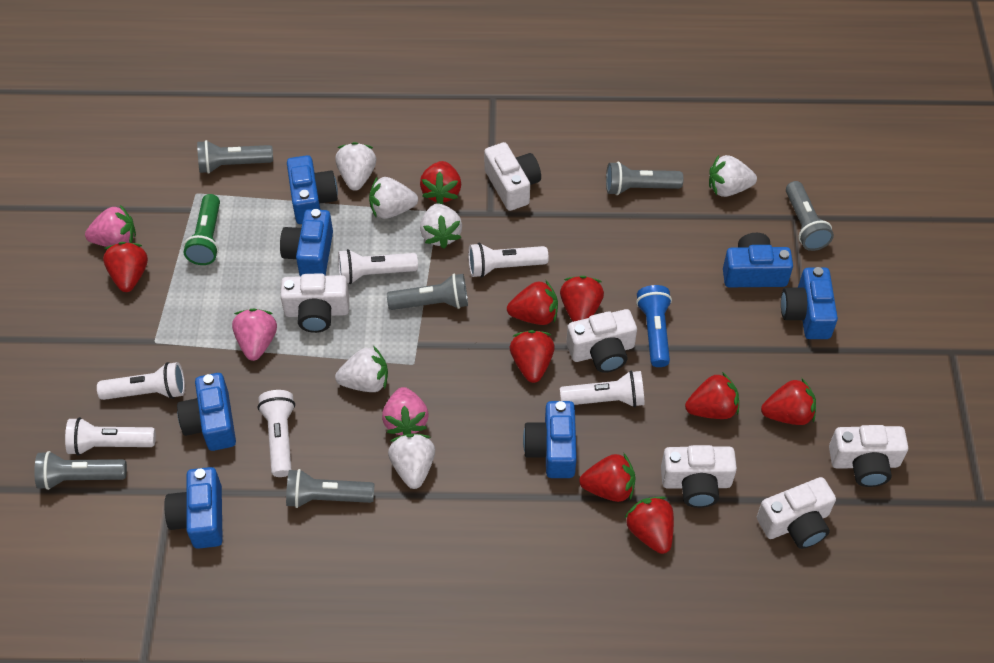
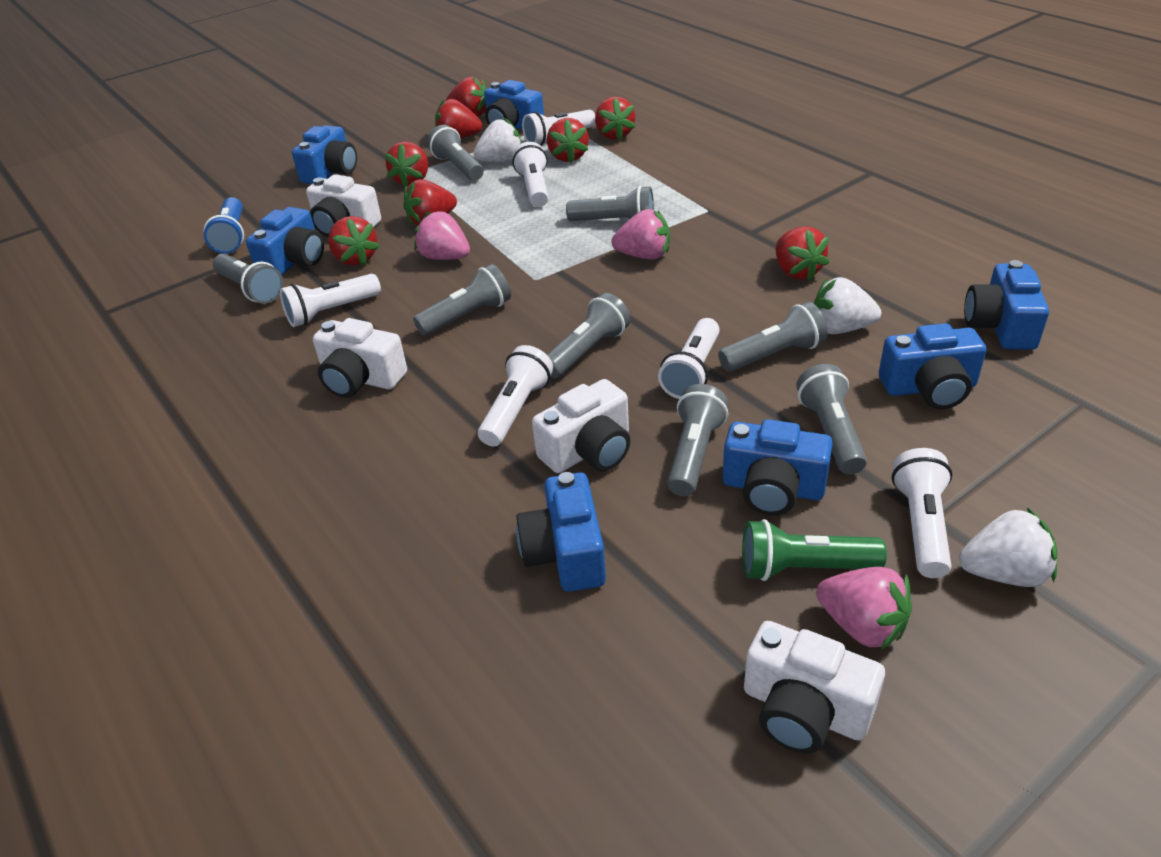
grey flashlight: 6 -> 8
red strawberry: 9 -> 8
white camera: 6 -> 4
white strawberry: 6 -> 3

